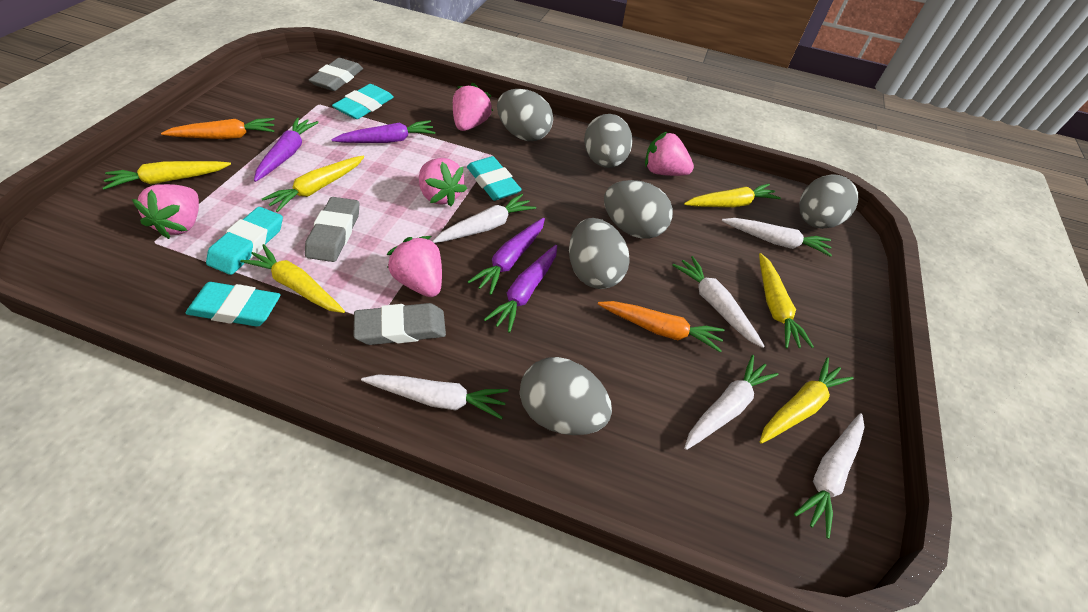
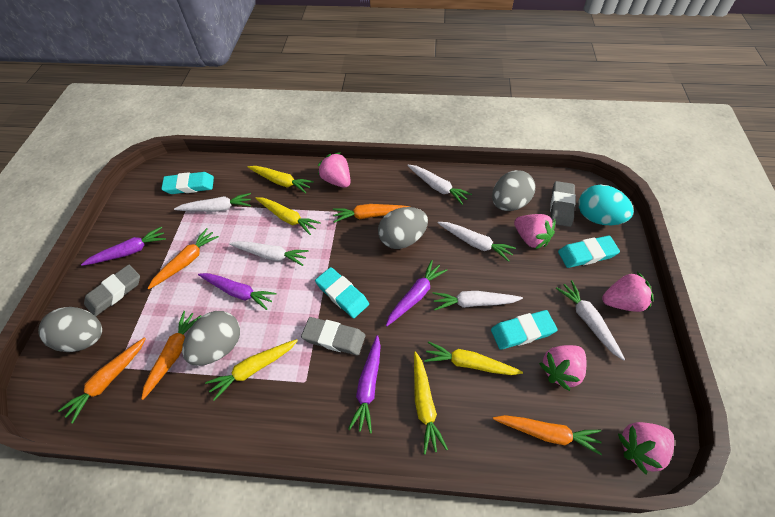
grey egg: 6 -> 4
orange carrot: 2 -> 5
turquoise egg: 0 -> 1
yellow carrot: 6 -> 5

